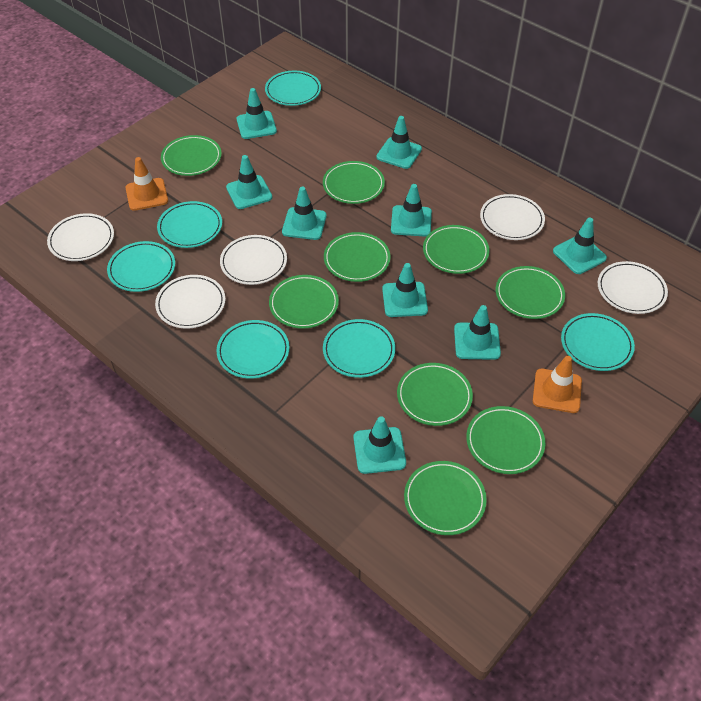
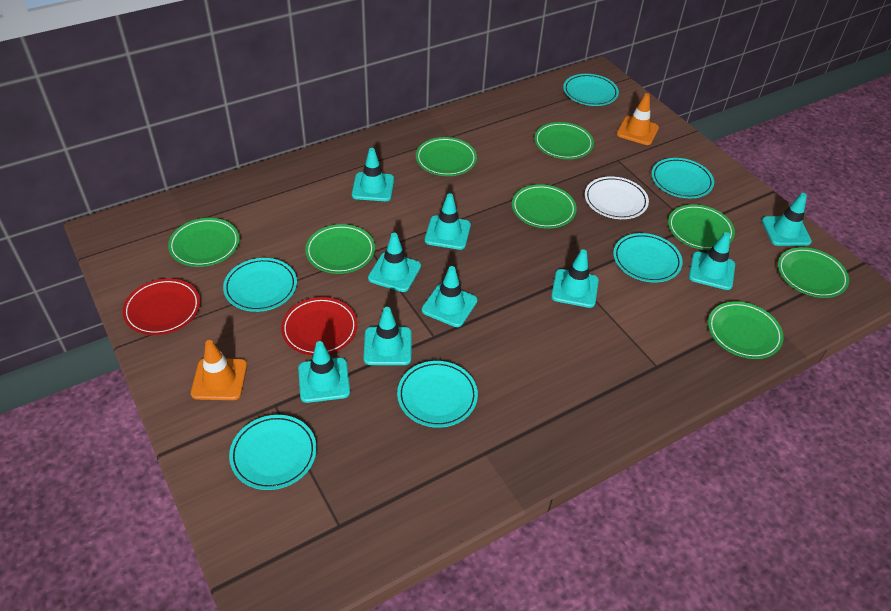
green plate: 9 -> 8
red plate: 0 -> 2
white plate: 5 -> 1

